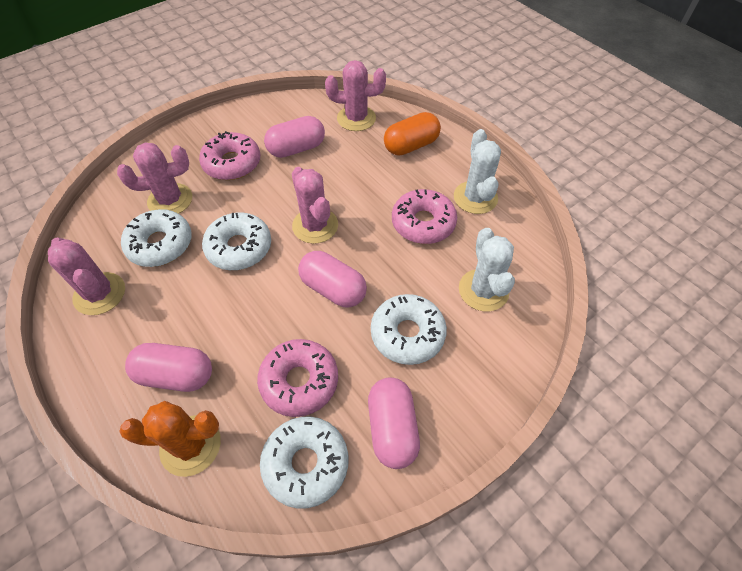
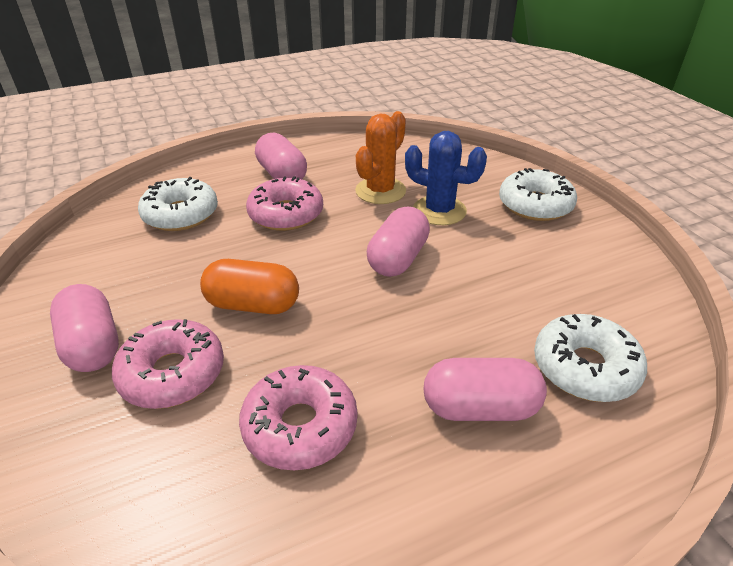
blue cactus: 0 -> 1
pink cactus: 4 -> 0
white cactus: 2 -> 0
white donut: 4 -> 3

